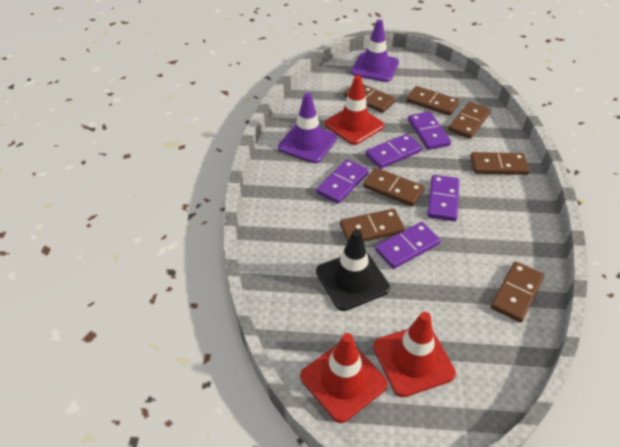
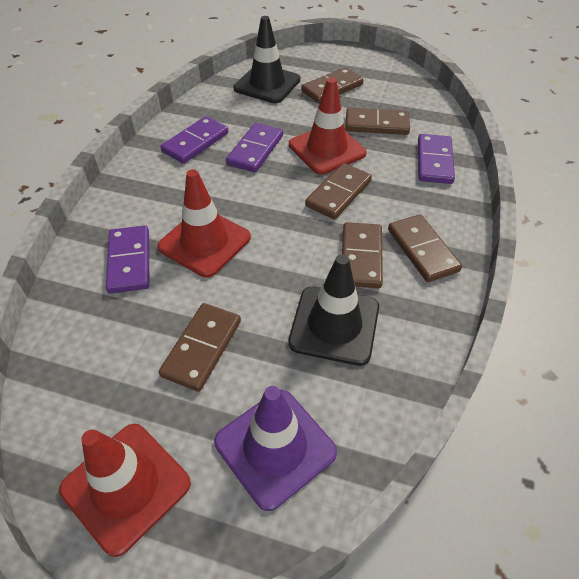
black traffic cone: 1 -> 2
brown domino: 7 -> 6
purple domino: 5 -> 4
purple traffic cone: 2 -> 1

